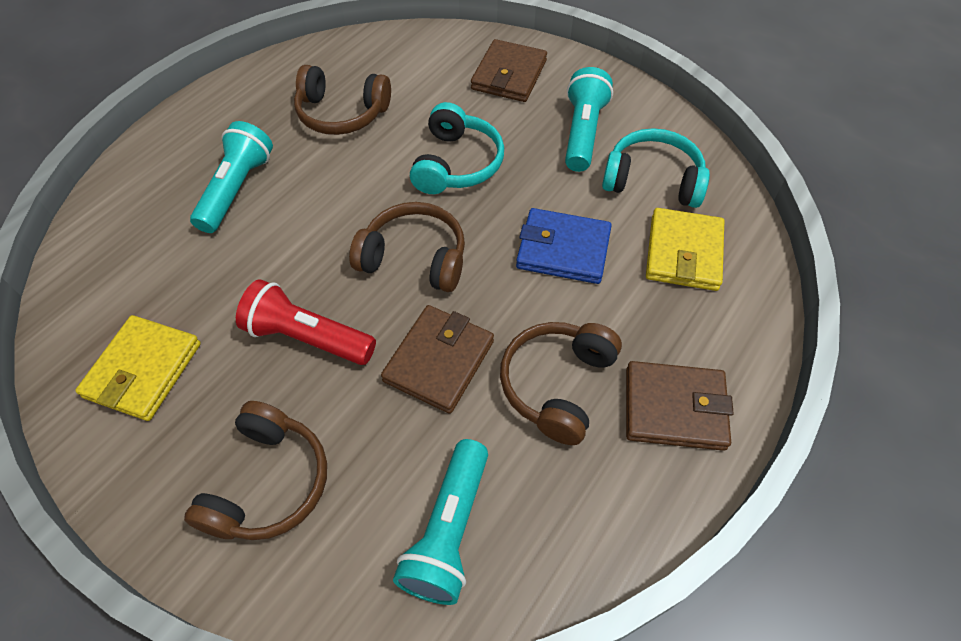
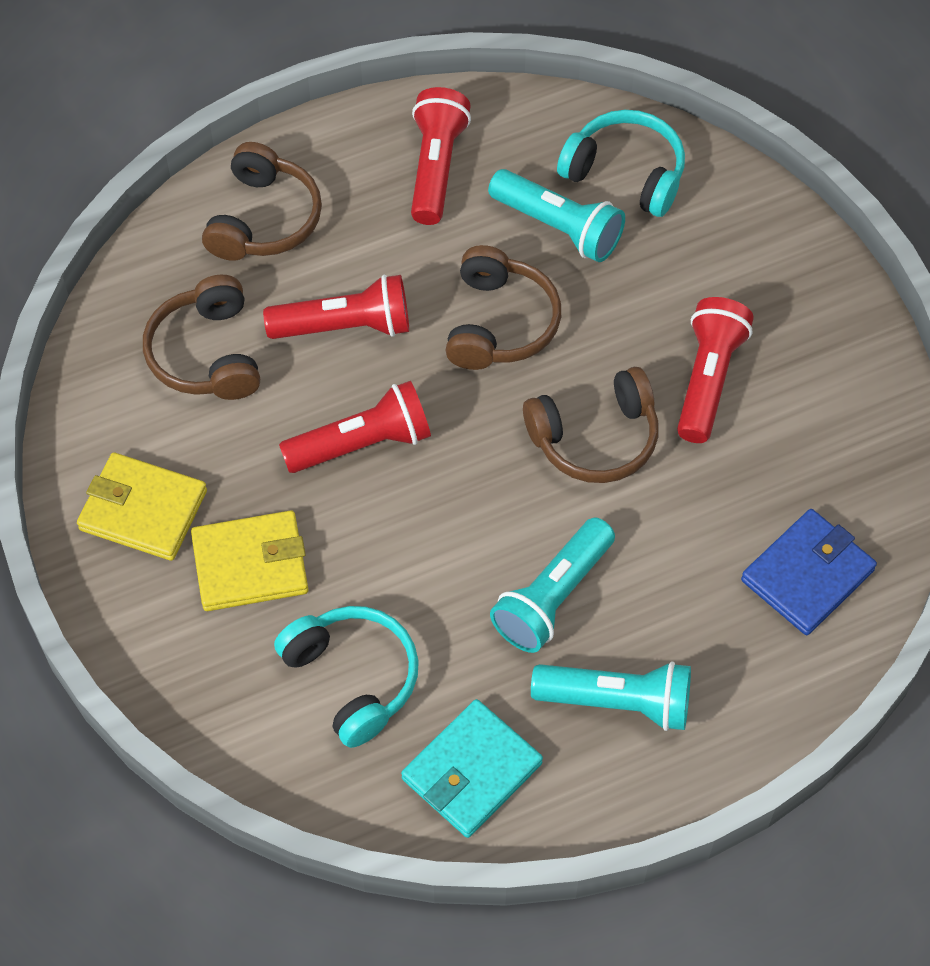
brown wallet: 3 -> 0
red flashlight: 1 -> 4
turquoise wallet: 0 -> 1

